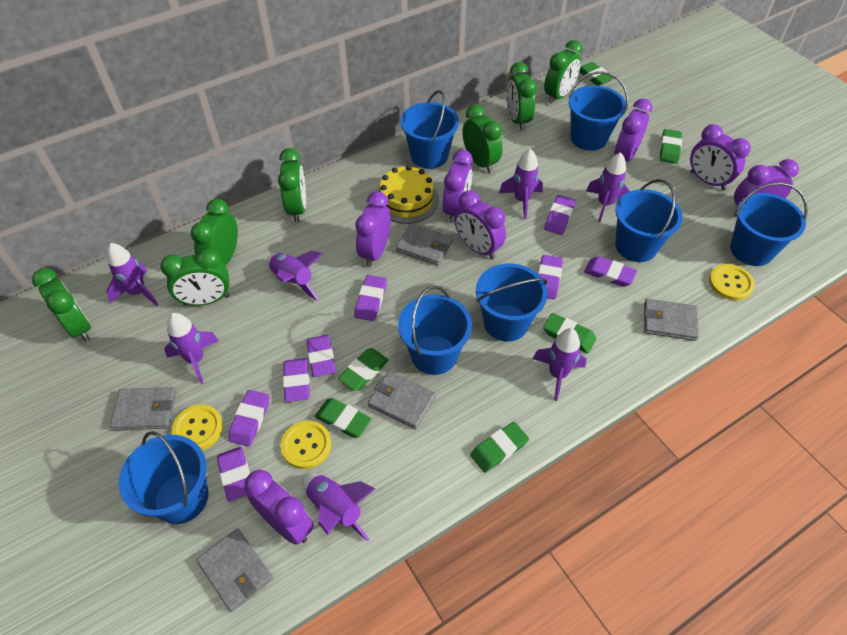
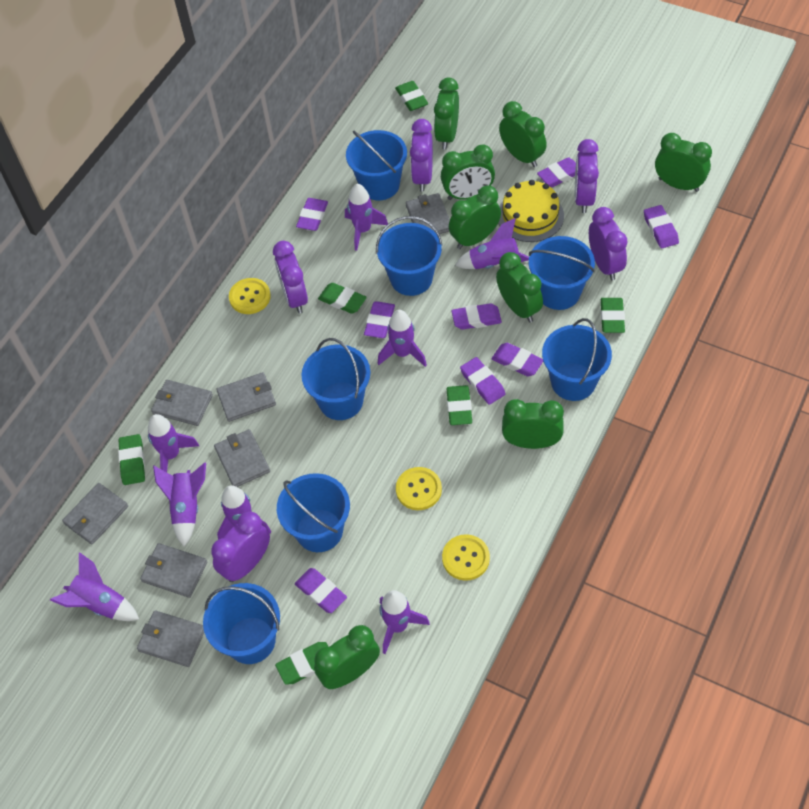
green clock: 7 -> 8
grey wallet: 5 -> 7
purple clock: 7 -> 5
purple rocket: 7 -> 8

